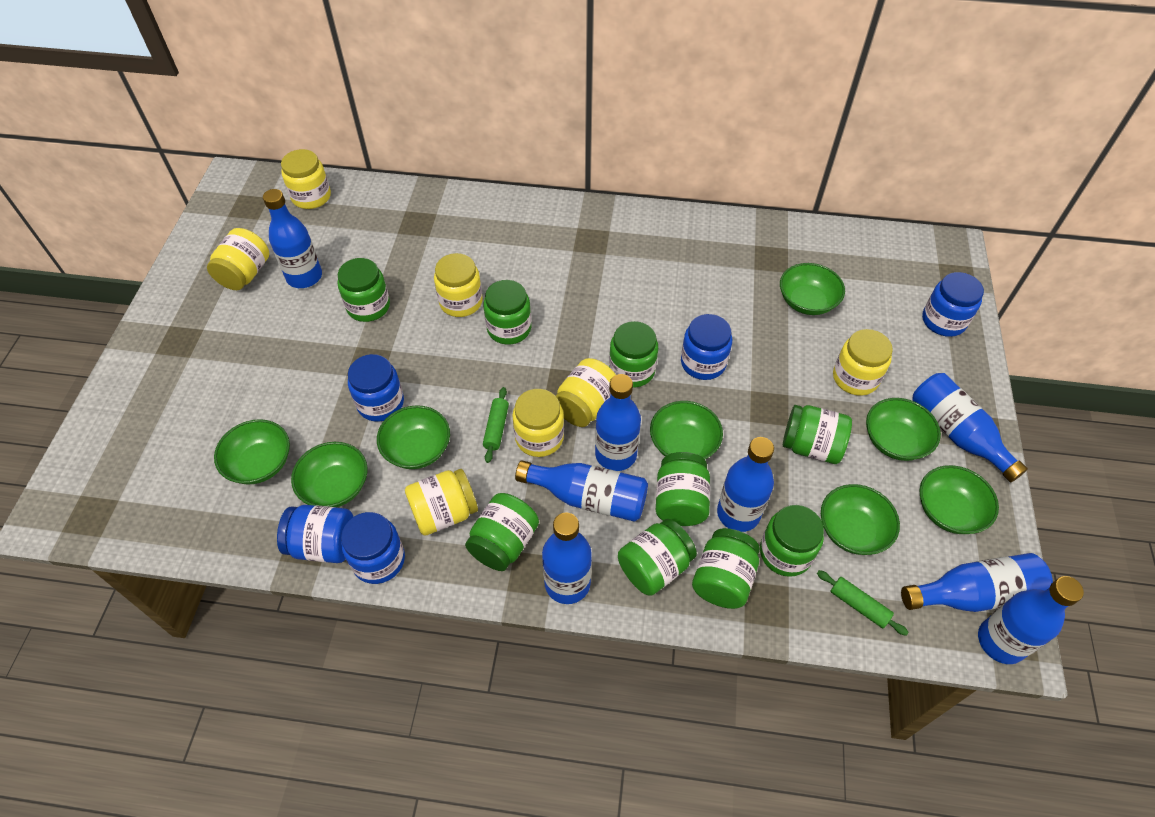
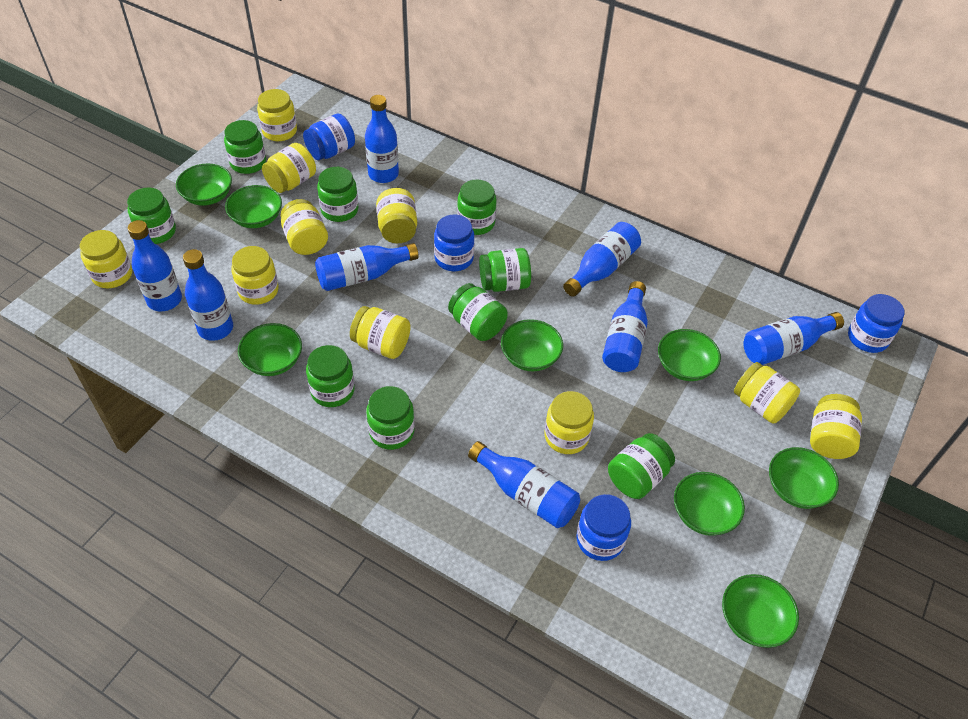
blue jar: 5 -> 4
green rolling pin: 2 -> 0
yellow jar: 7 -> 10

